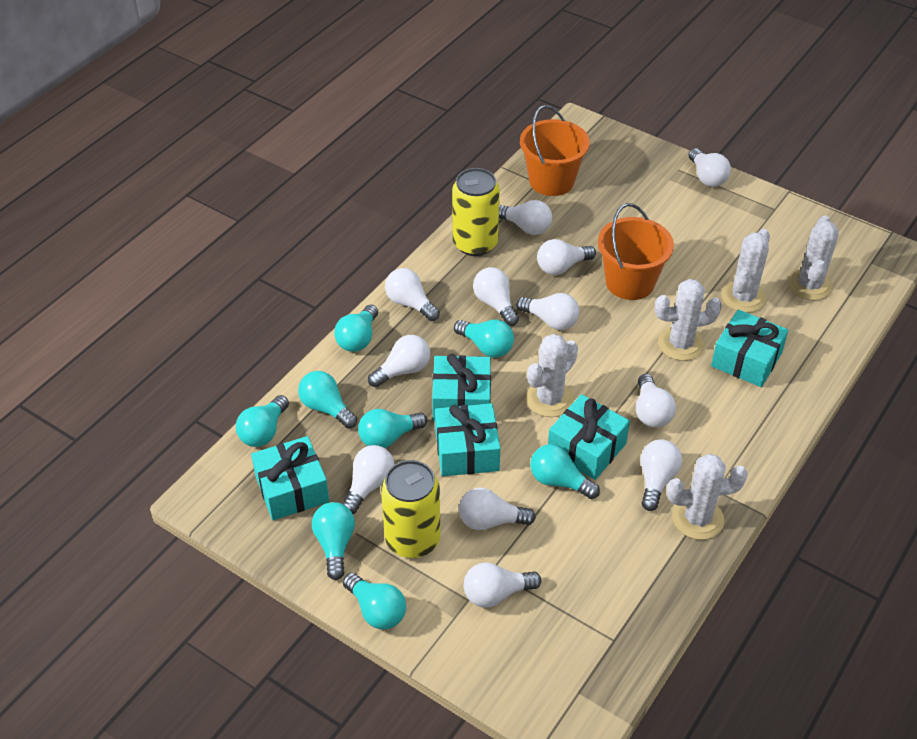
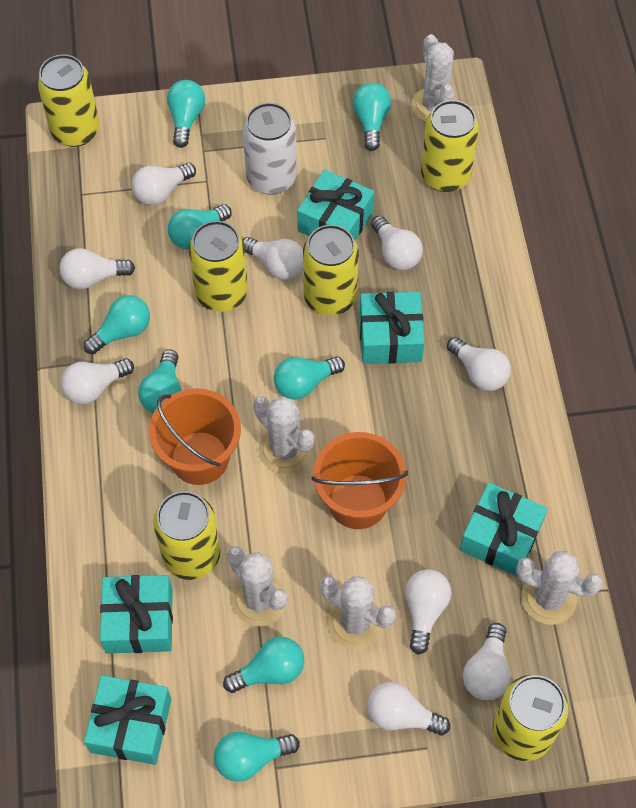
white can: 0 -> 1
white light bulb: 12 -> 9
yellow can: 2 -> 6

